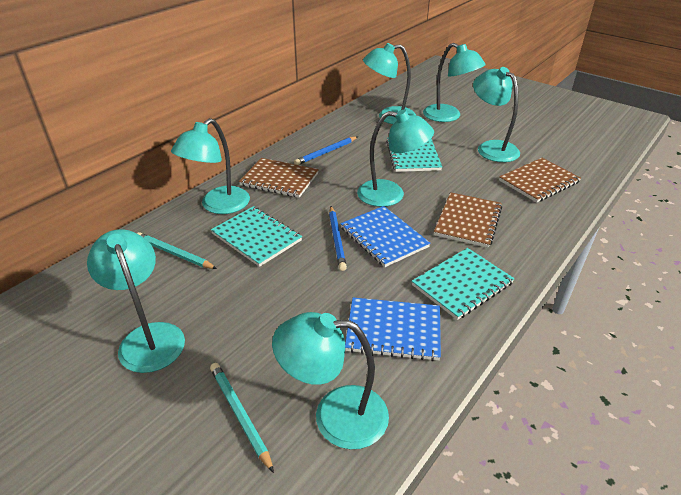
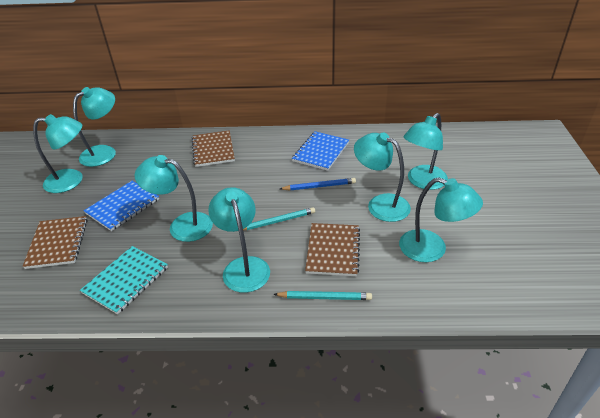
blue pencil: 2 -> 1
turquoise notebook: 3 -> 1

